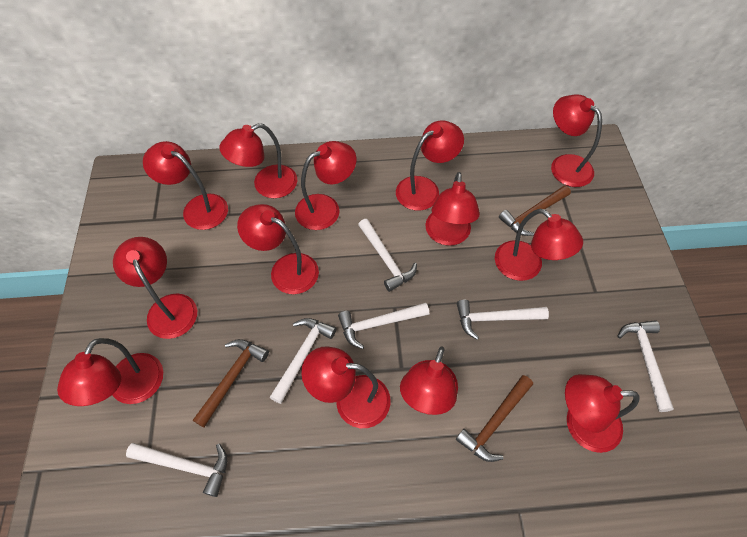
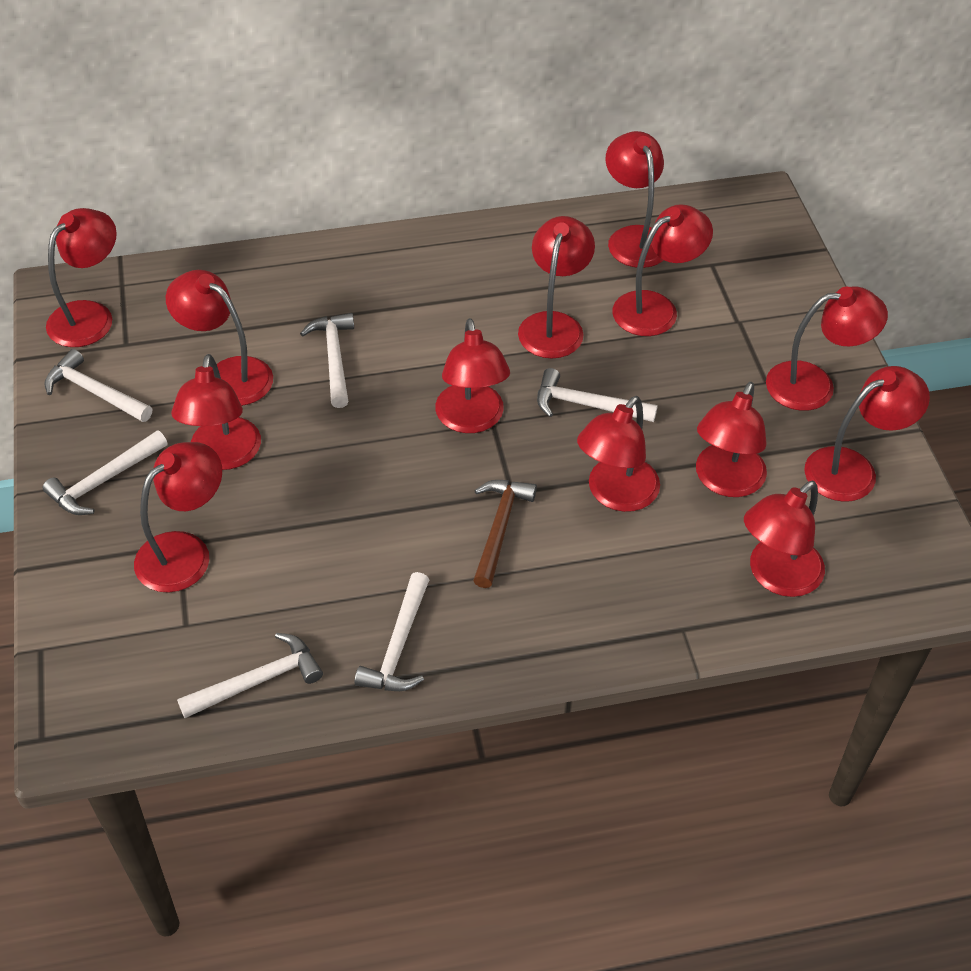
brown hammer: 3 -> 1

